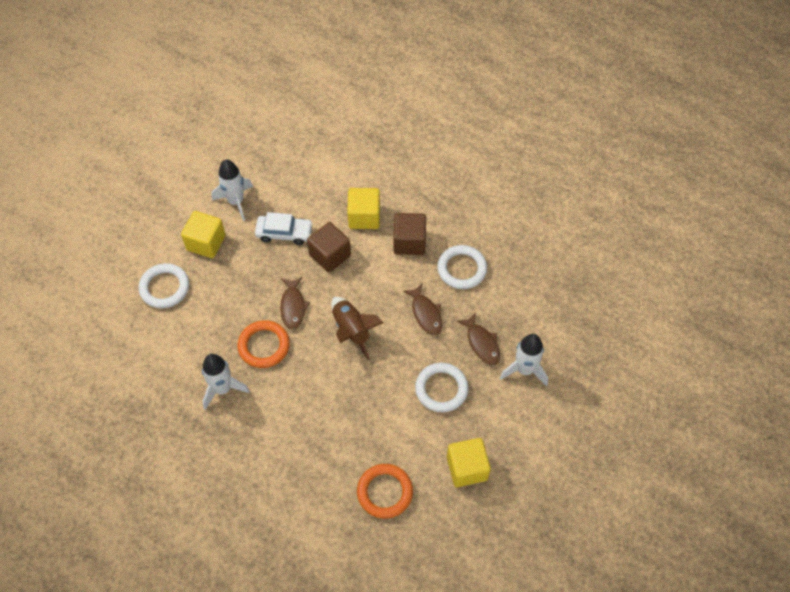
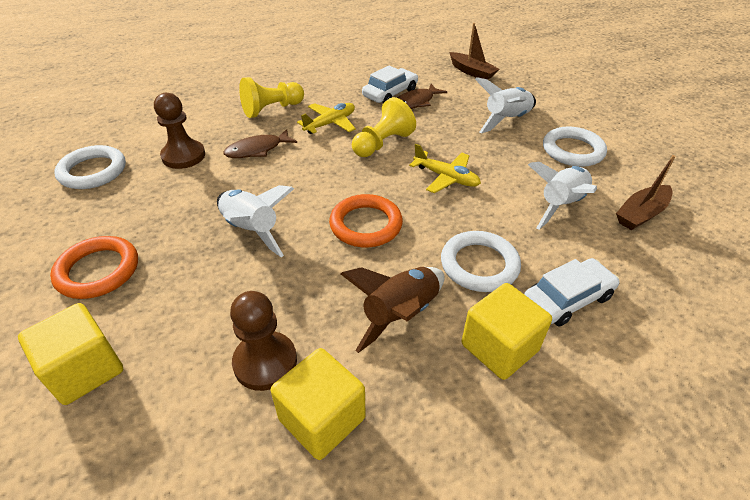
brown boat: 0 -> 2
brown cube: 2 -> 0
brown fish: 3 -> 2
brown pawn: 0 -> 2
white car: 1 -> 2
yellow pawn: 0 -> 2
yellow plane: 0 -> 2

